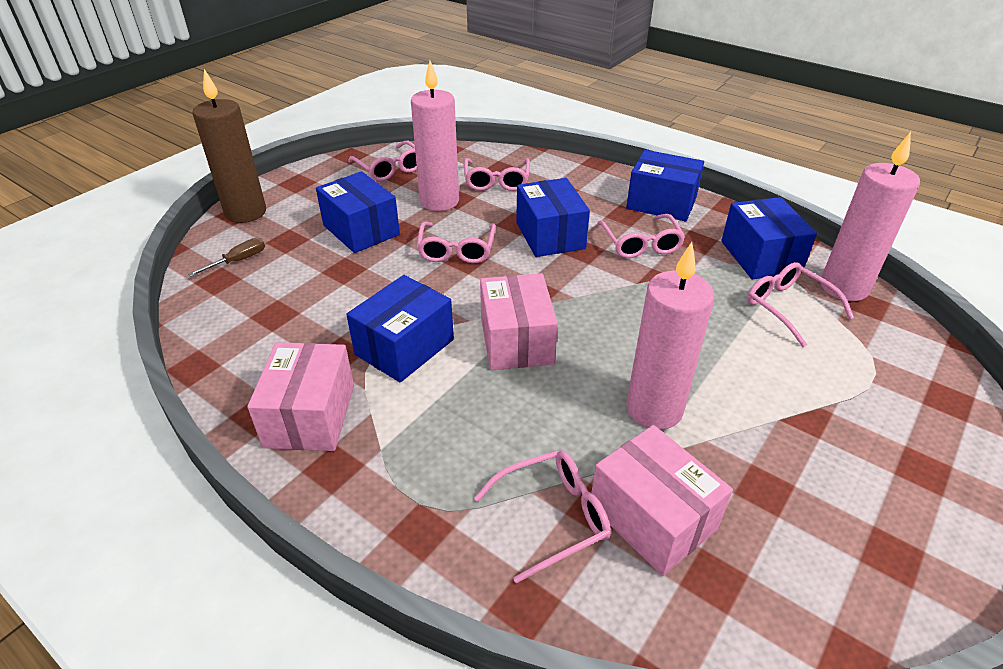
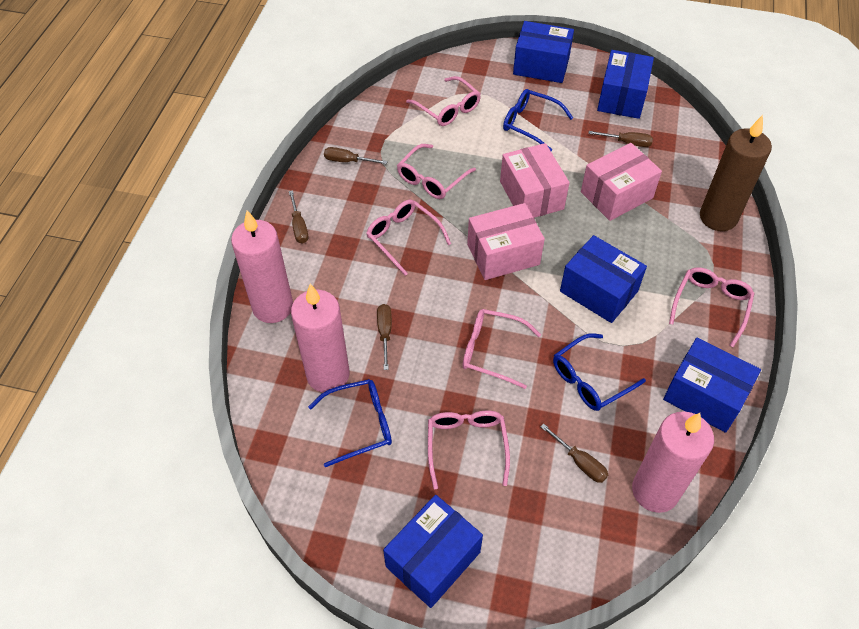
blue glasses: 0 -> 3
brown screwdriver: 1 -> 5

